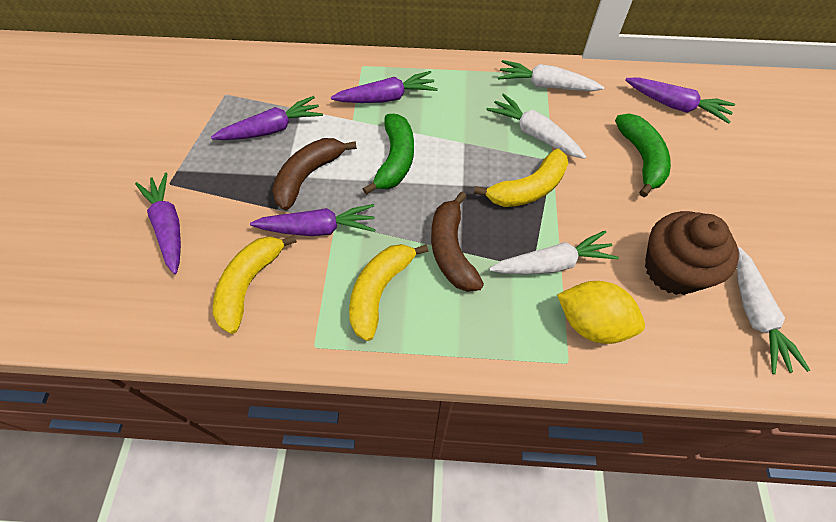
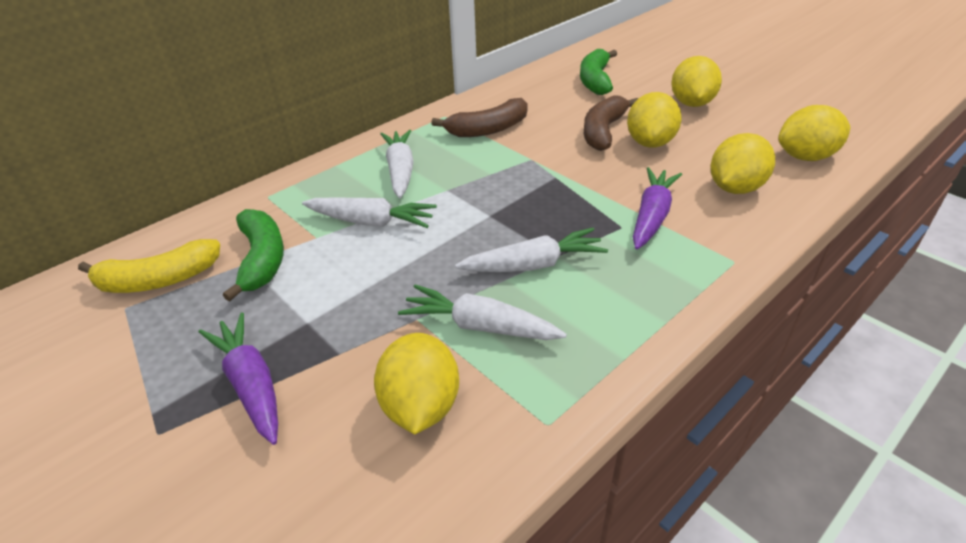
brown cupcake: 1 -> 0
purple carrot: 5 -> 2
yellow banana: 3 -> 1
yellow lemon: 1 -> 5

